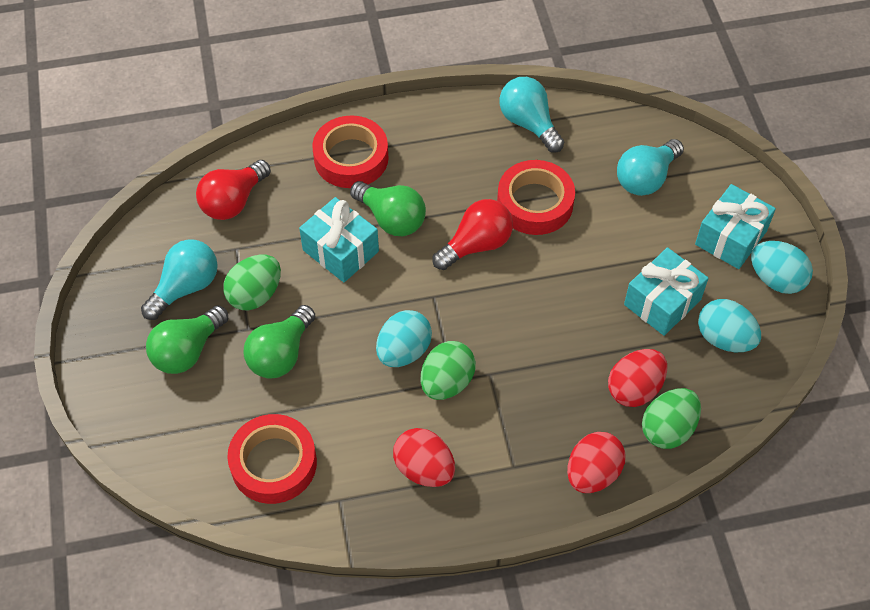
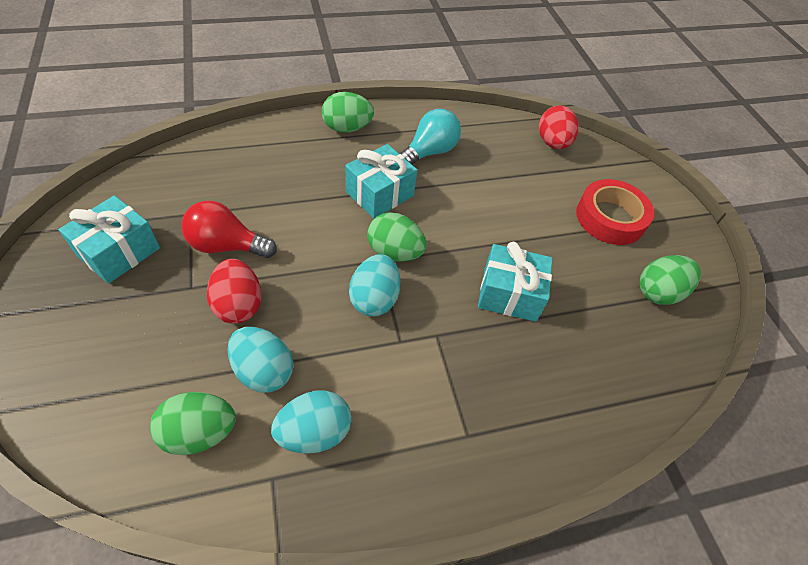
green egg: 3 -> 4
green light bulb: 3 -> 0
red egg: 3 -> 2
red light bulb: 2 -> 1
red tape: 3 -> 1
turquoise light bulb: 3 -> 1

